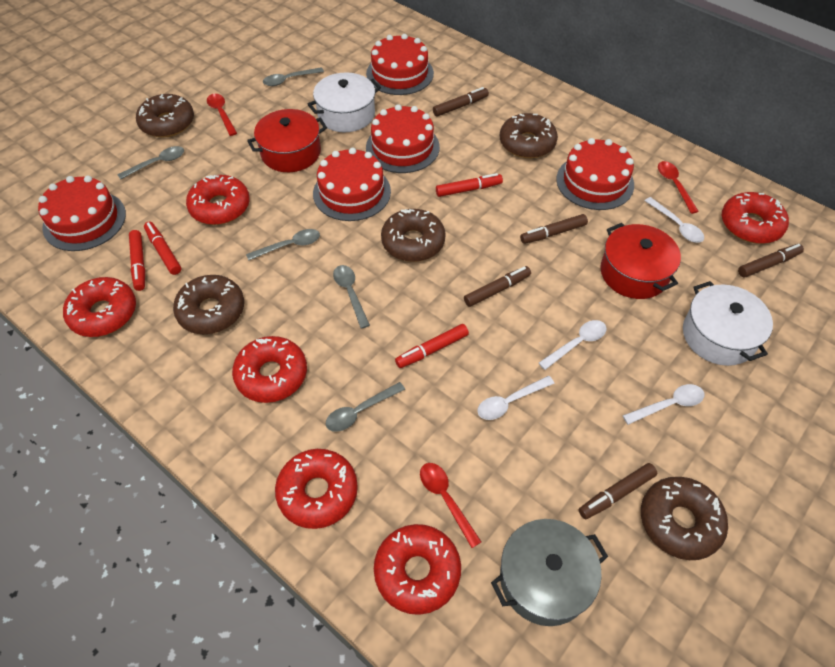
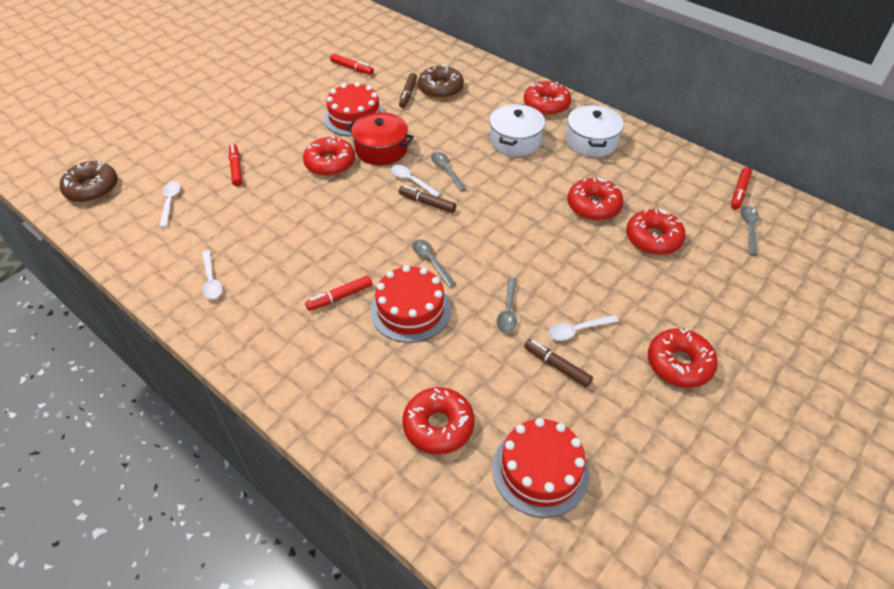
brown donut: 5 -> 2
brown marker: 5 -> 3
grey pot: 1 -> 0
grey spoon: 5 -> 4
red cake: 5 -> 3
red pot: 2 -> 1
red spoon: 3 -> 0

